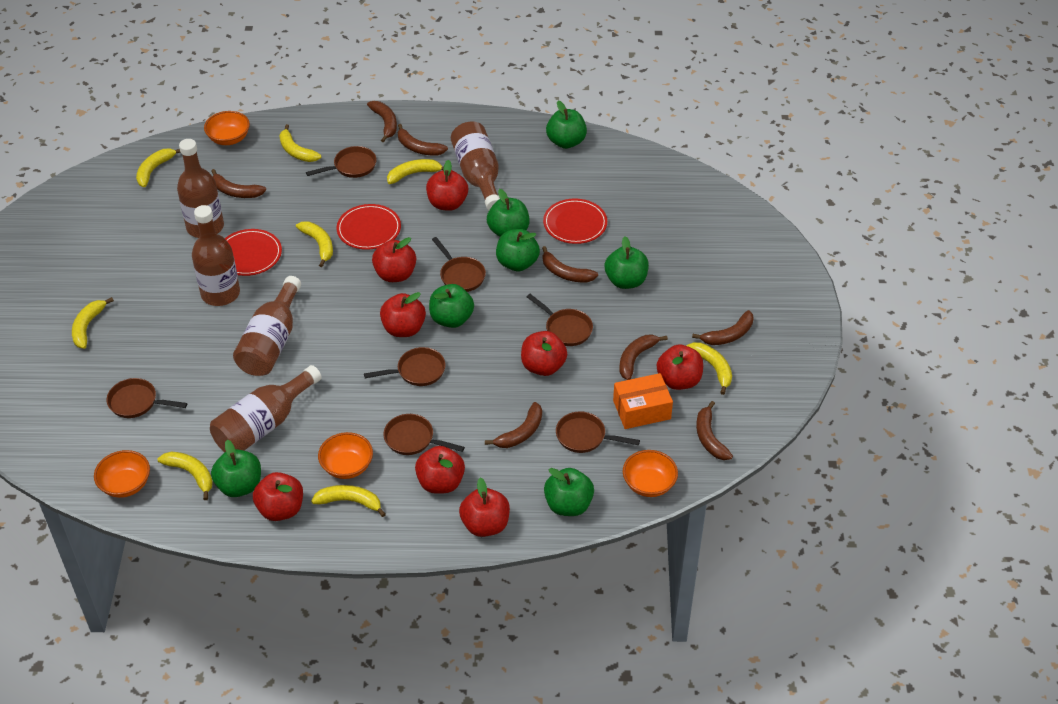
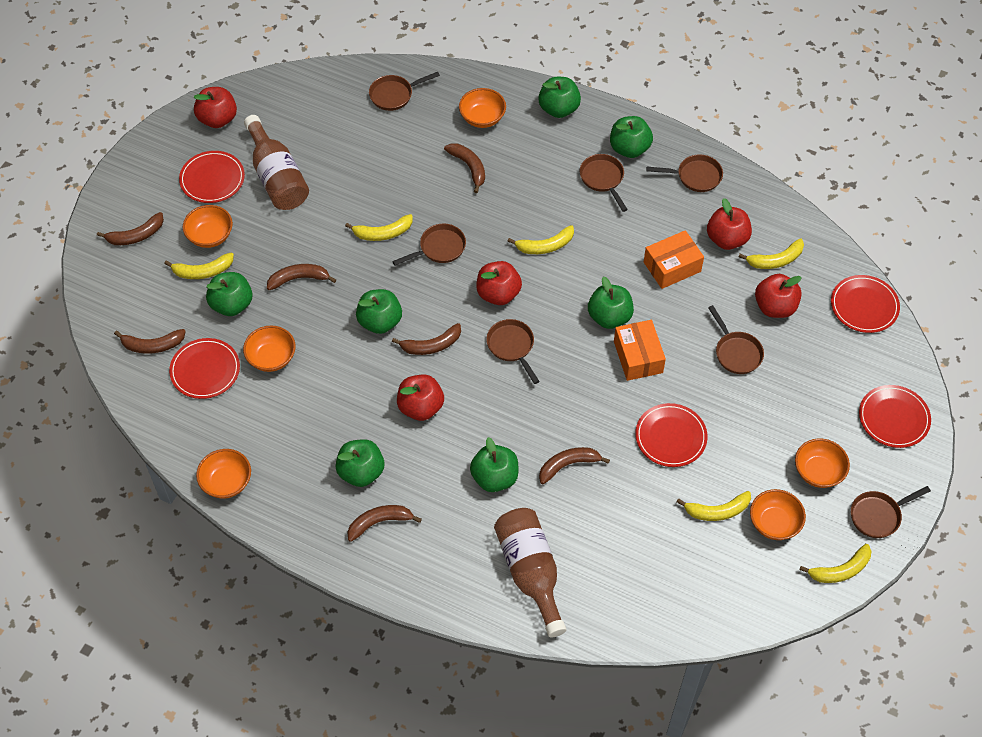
brown banana: 8 -> 7
brown bottle: 5 -> 2
orange bowl: 4 -> 6
orange box: 1 -> 2
red apple: 8 -> 5
red plate: 3 -> 5
yellow banana: 8 -> 6

